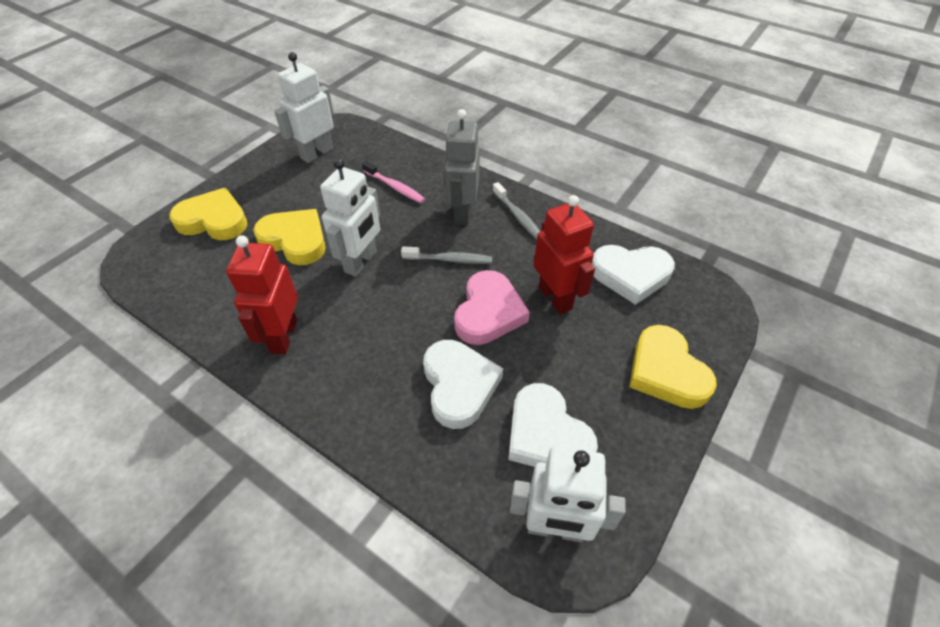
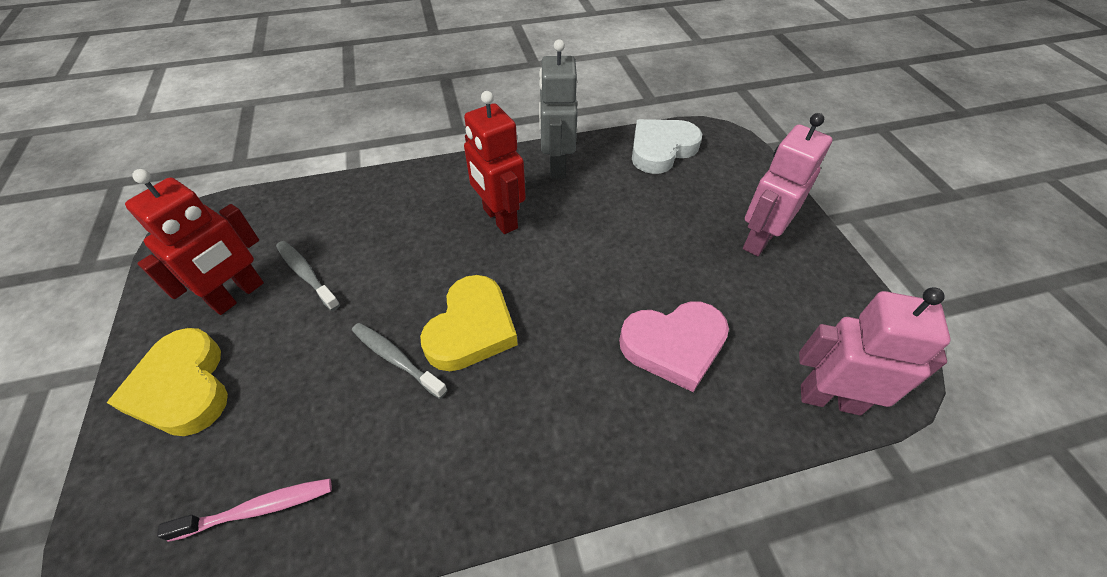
pink robot: 0 -> 2
white heart: 3 -> 1
white robot: 3 -> 0
yellow heart: 3 -> 2

